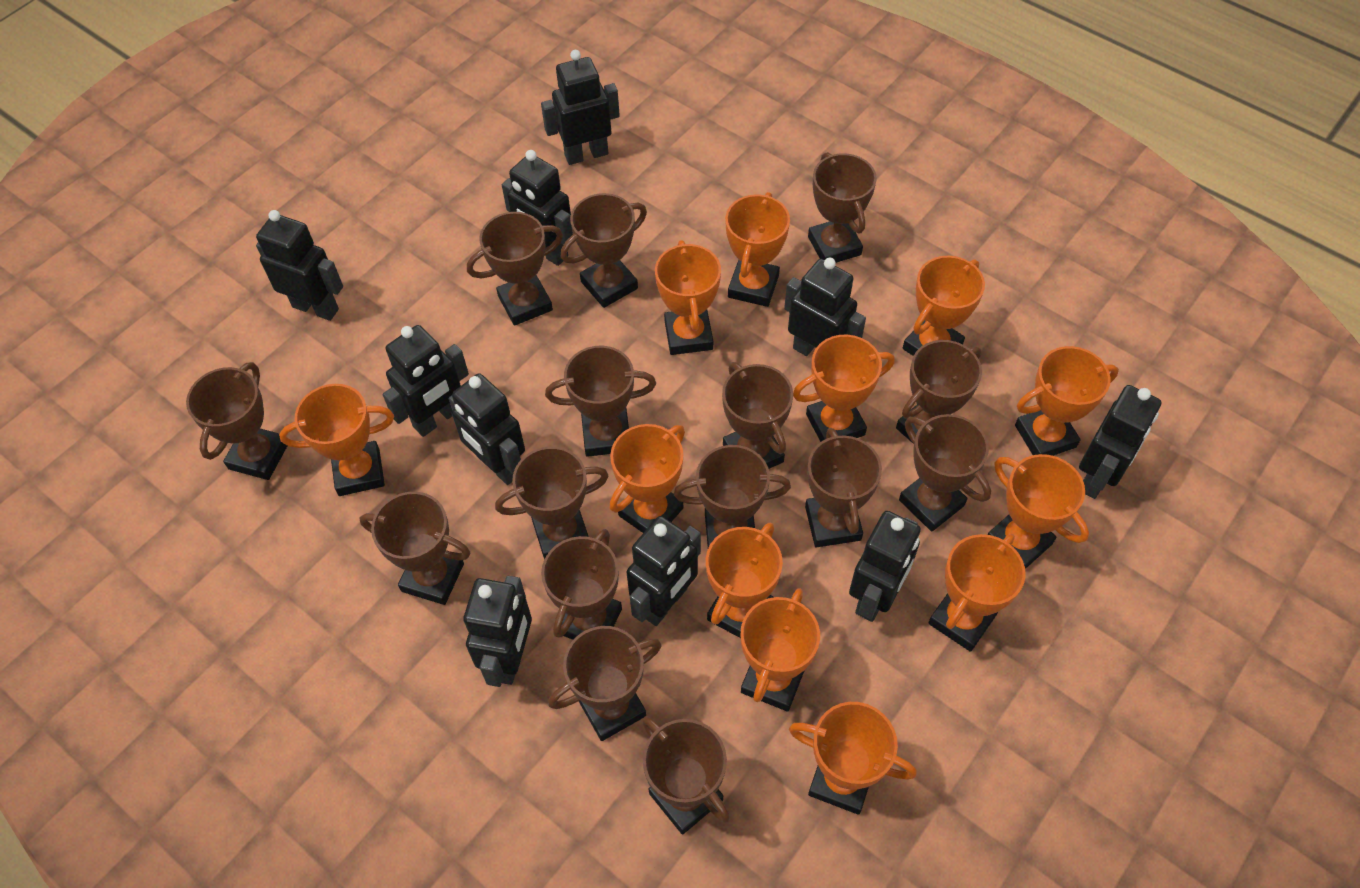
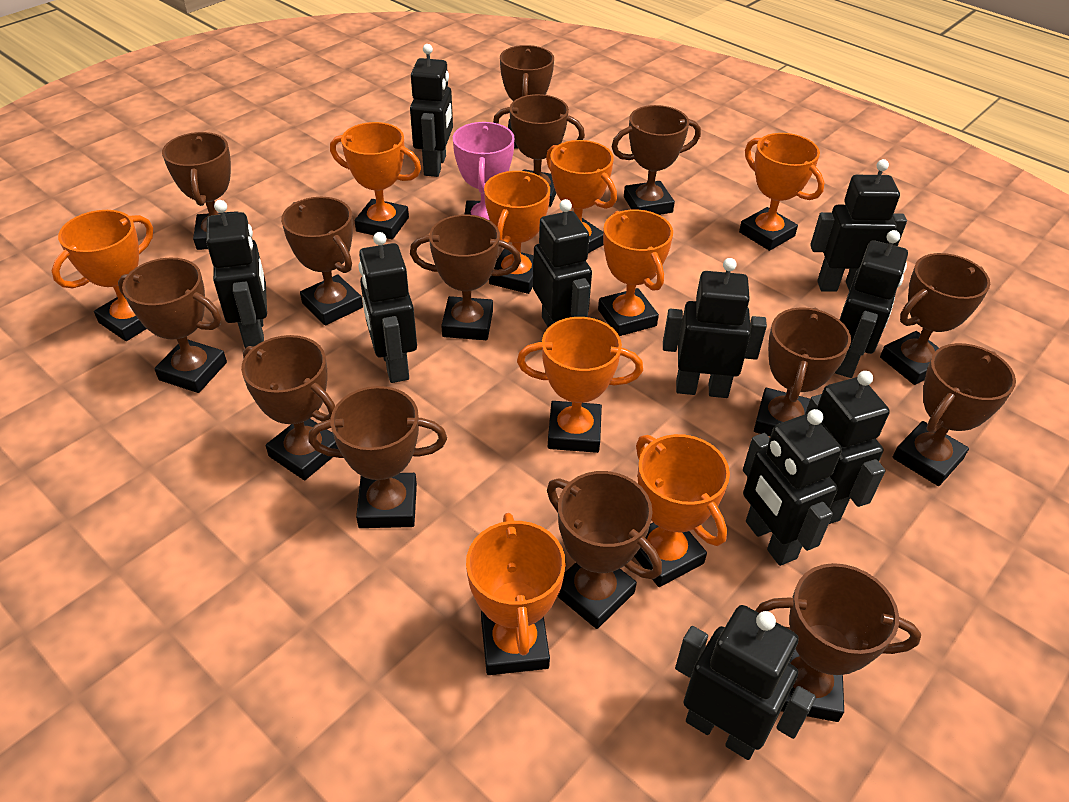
brown trophy: 15 -> 14
orange trophy: 12 -> 9
pink trophy: 0 -> 1

